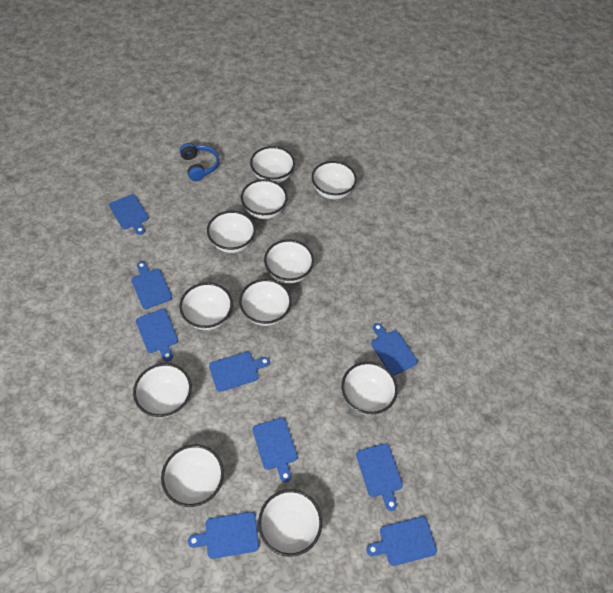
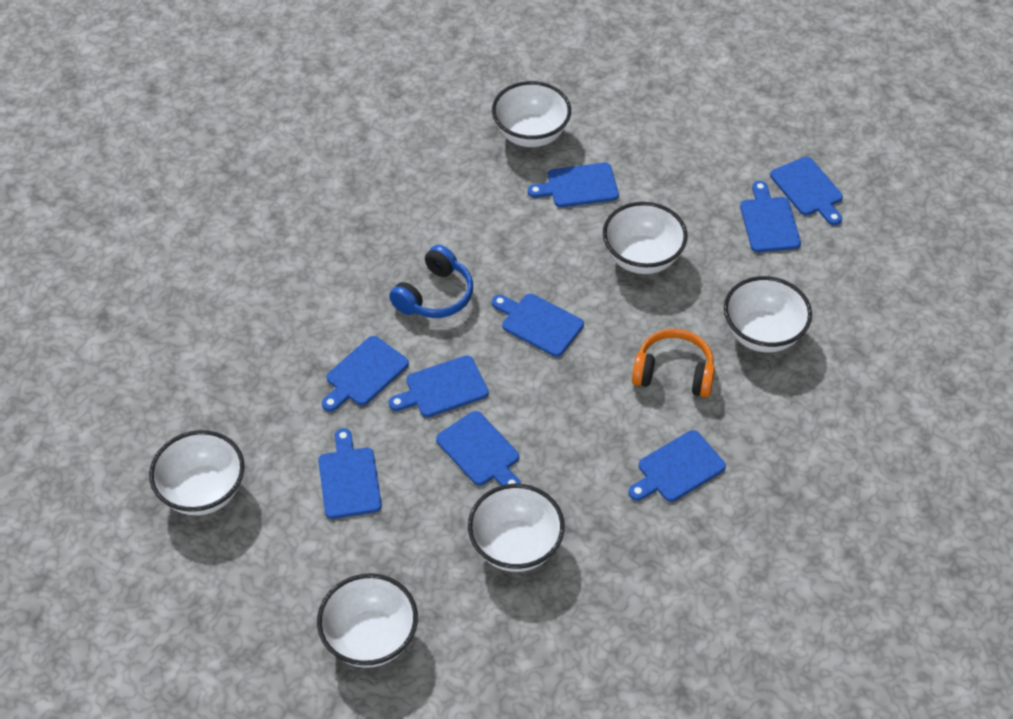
orange headphones: 0 -> 1
white bowl: 11 -> 6

